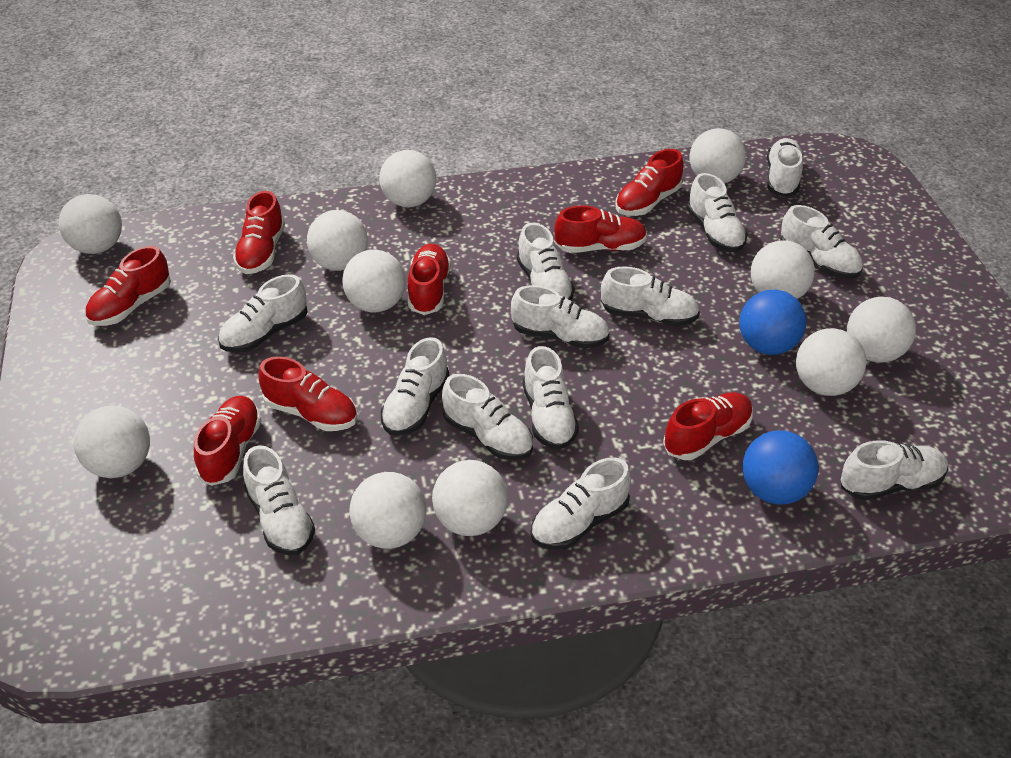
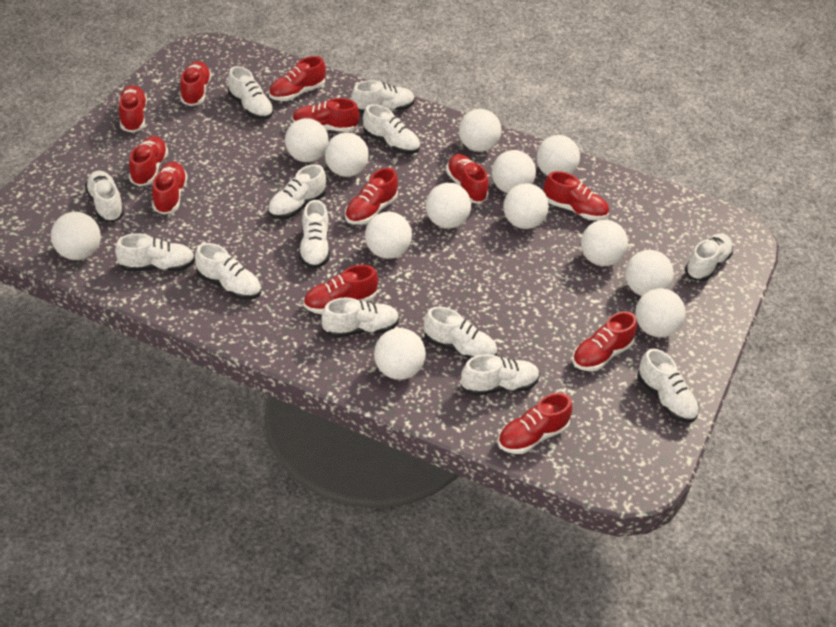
blue ball: 2 -> 0
red shoe: 8 -> 12
white ball: 11 -> 13

